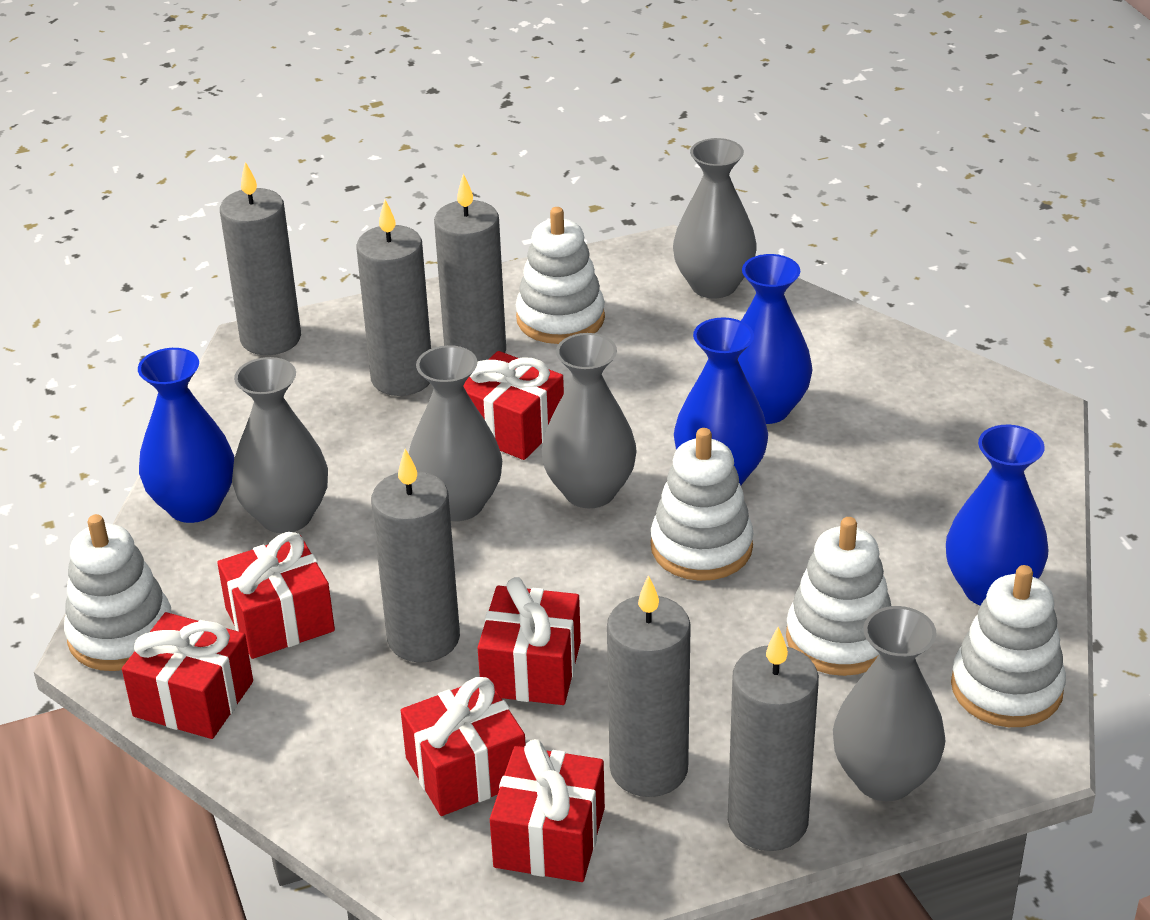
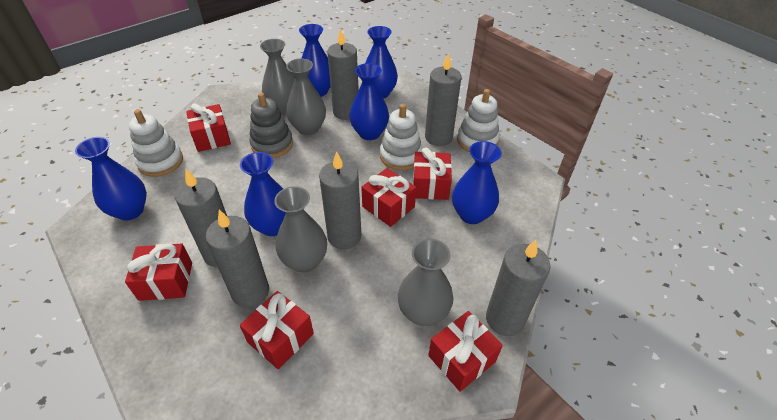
blue vase: 4 -> 6
grey stacking toy: 0 -> 1
grey vase: 5 -> 4
white stacking toy: 5 -> 3

